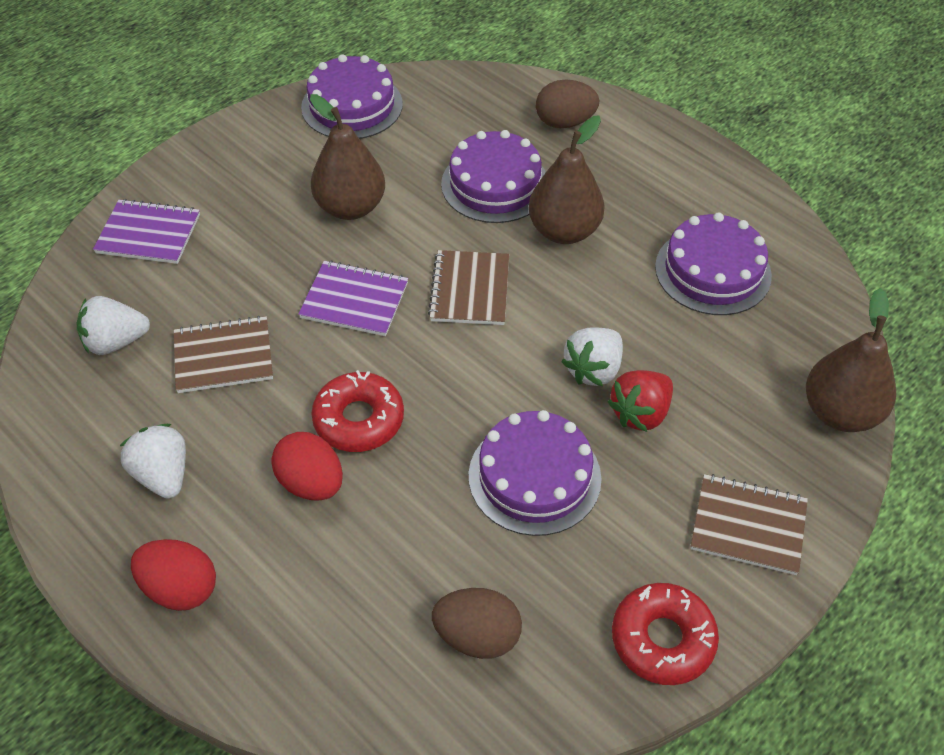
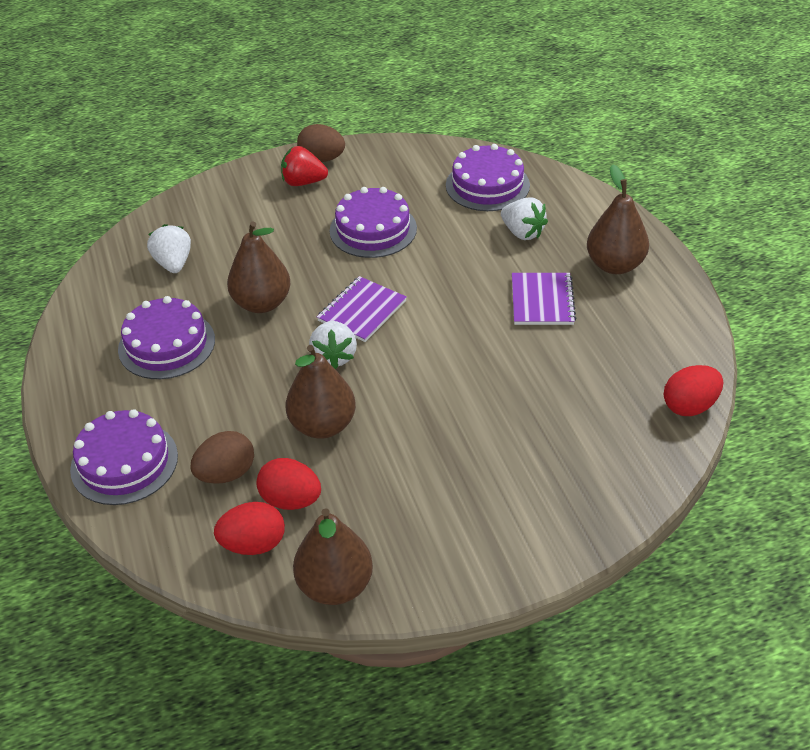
brown notebook: 3 -> 0
brown pear: 3 -> 4
red donut: 2 -> 0
red egg: 2 -> 3

